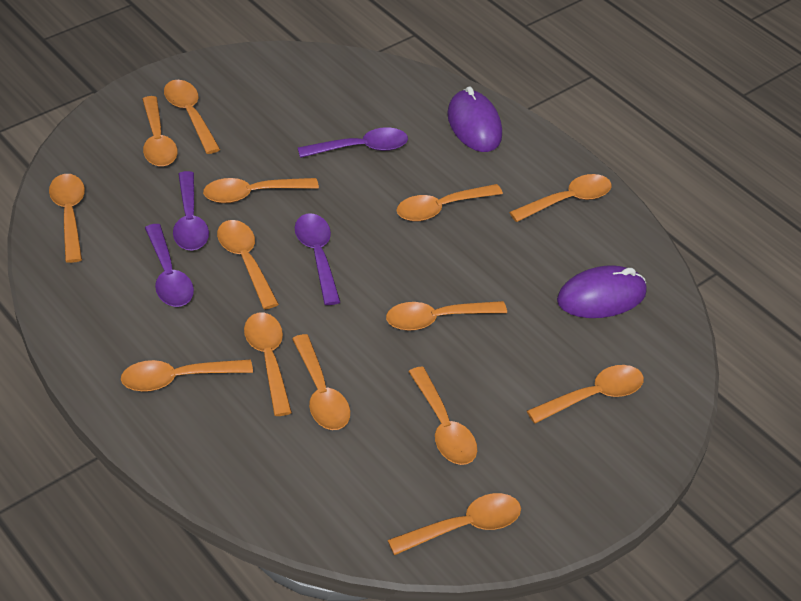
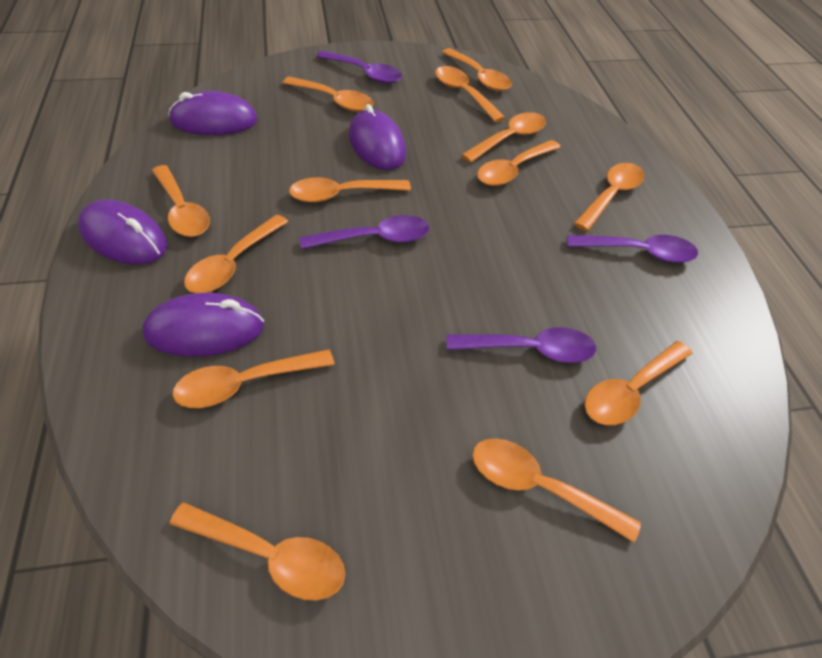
orange spoon: 14 -> 13
purple mouse: 2 -> 4

